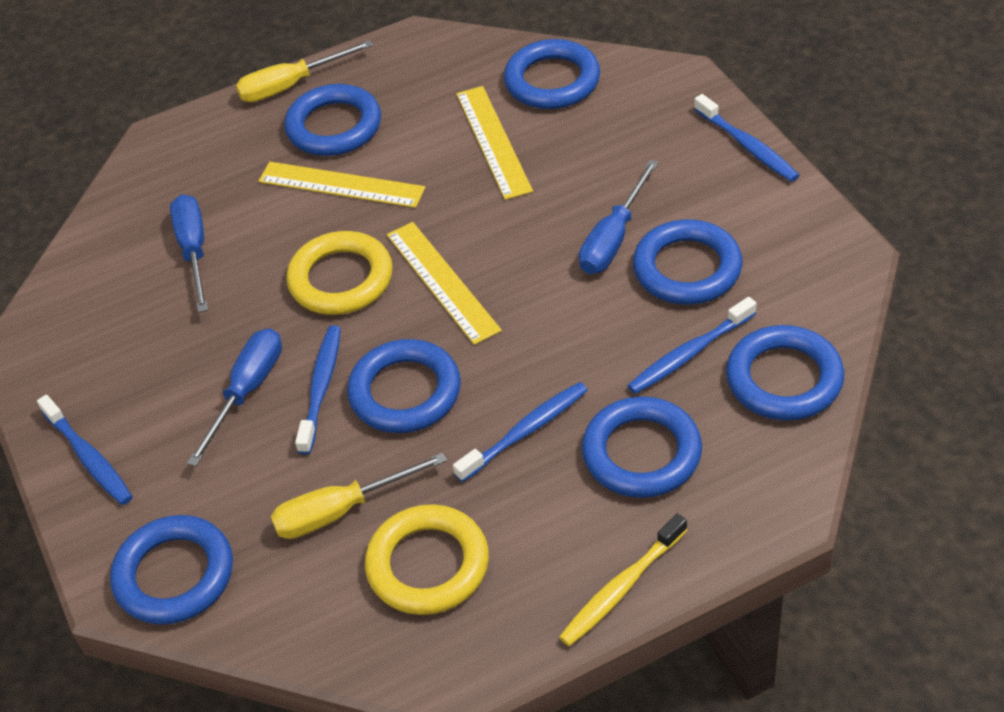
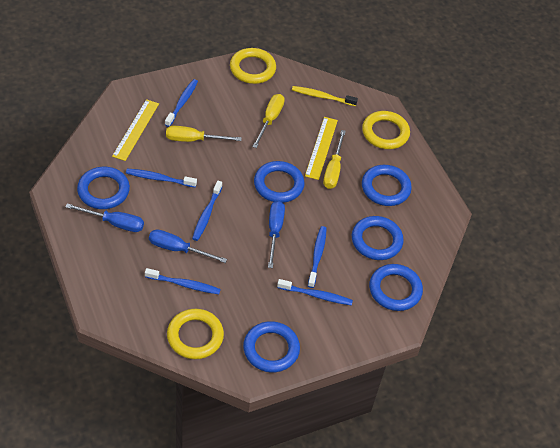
blue ring: 7 -> 6
blue toothbrush: 5 -> 6
yellow ring: 2 -> 3
yellow ruler: 3 -> 2
yellow screwdriver: 2 -> 3

